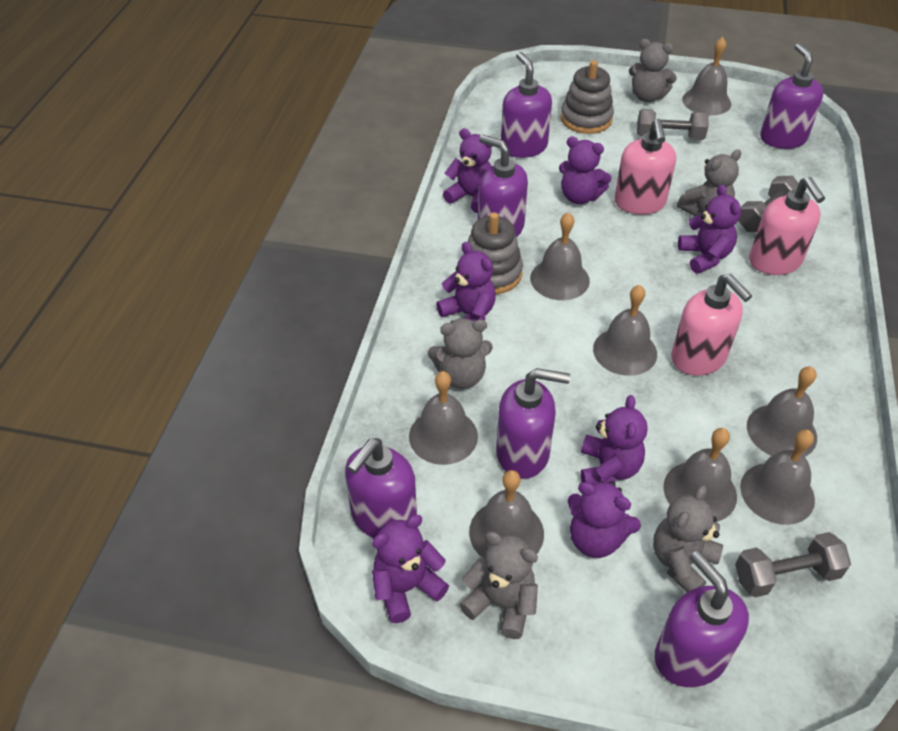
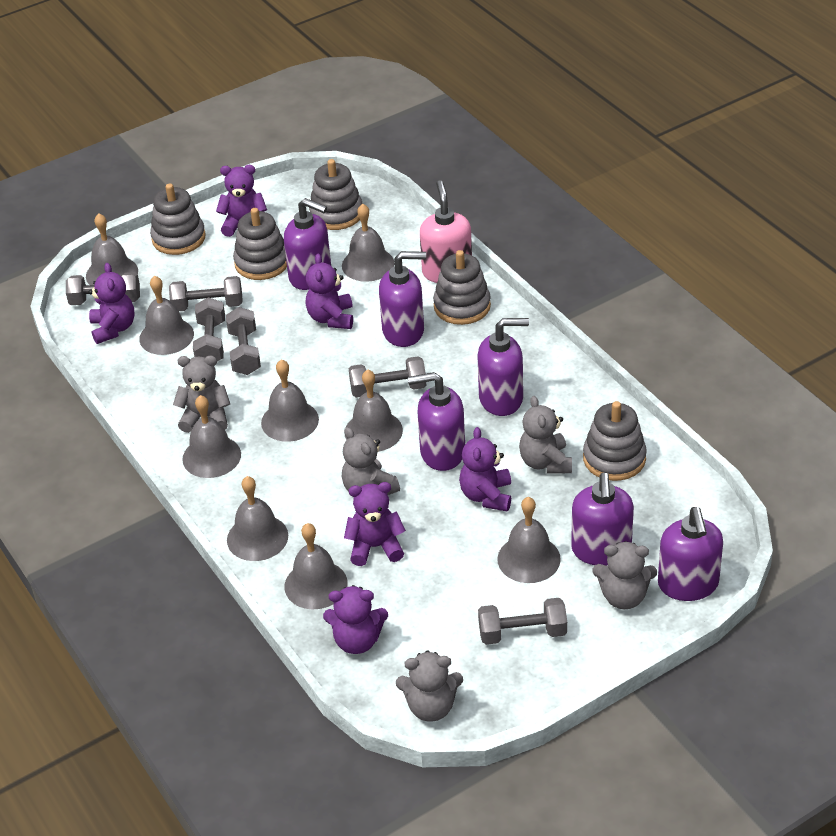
grey bell: 8 -> 9
grey dumbbell: 3 -> 6
grey stacking toy: 2 -> 5
pink soap dispenser: 3 -> 1
purple teddy bear: 7 -> 6

